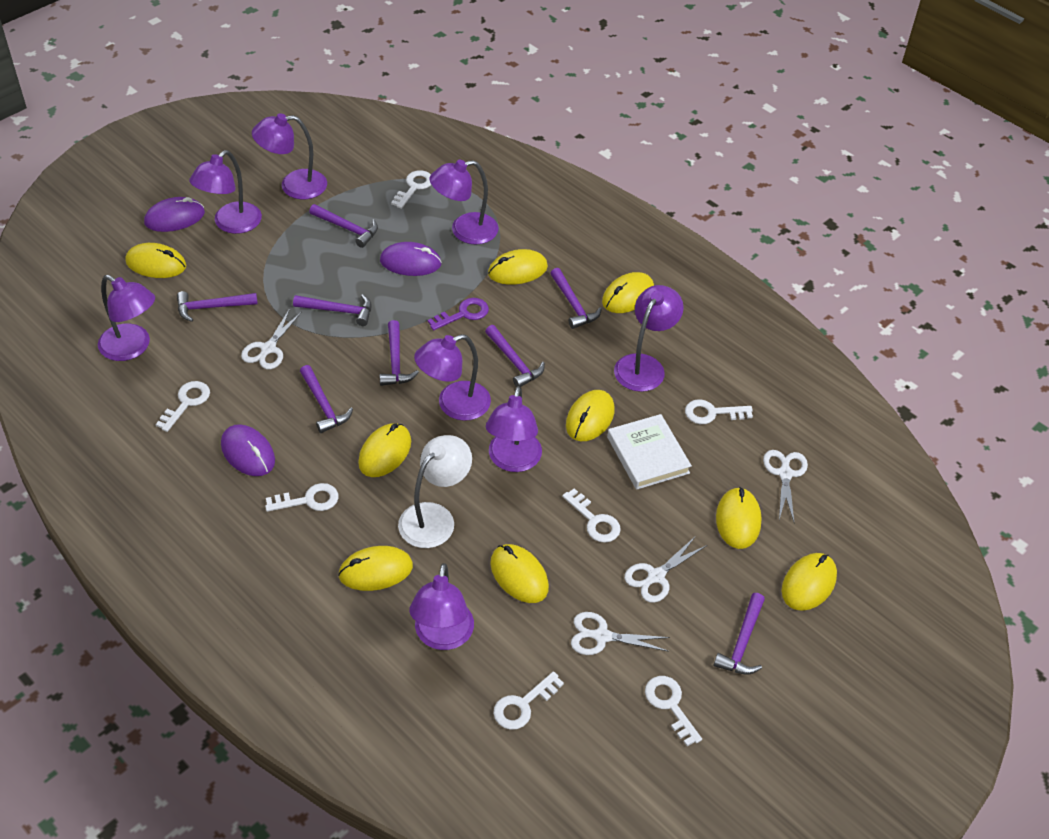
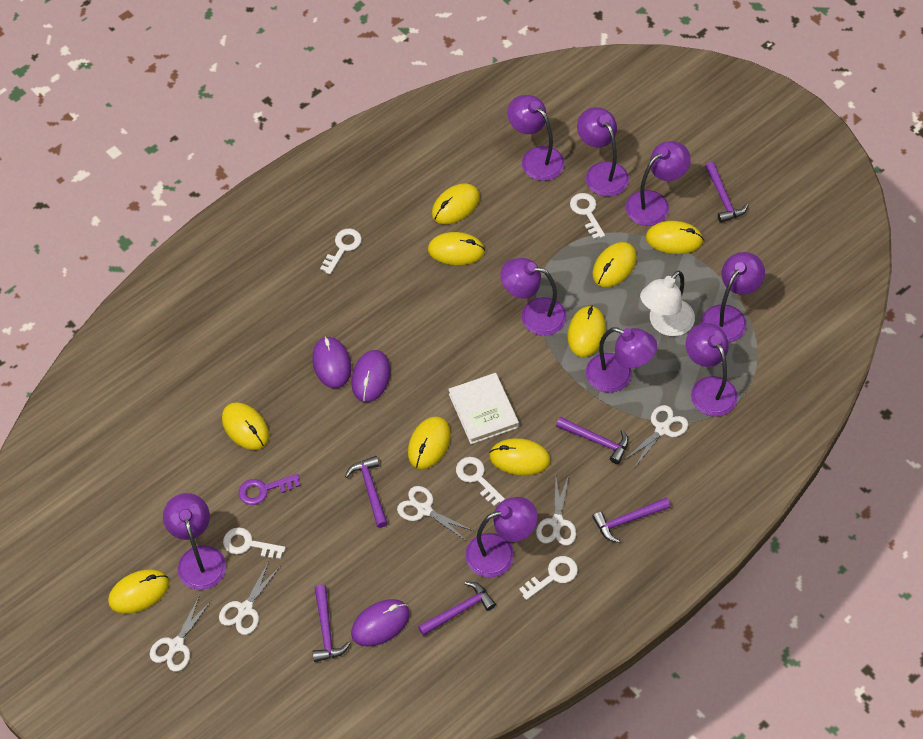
purple hammer: 8 -> 6
purple lamp: 8 -> 9
white key: 7 -> 5
white scissors: 4 -> 5

